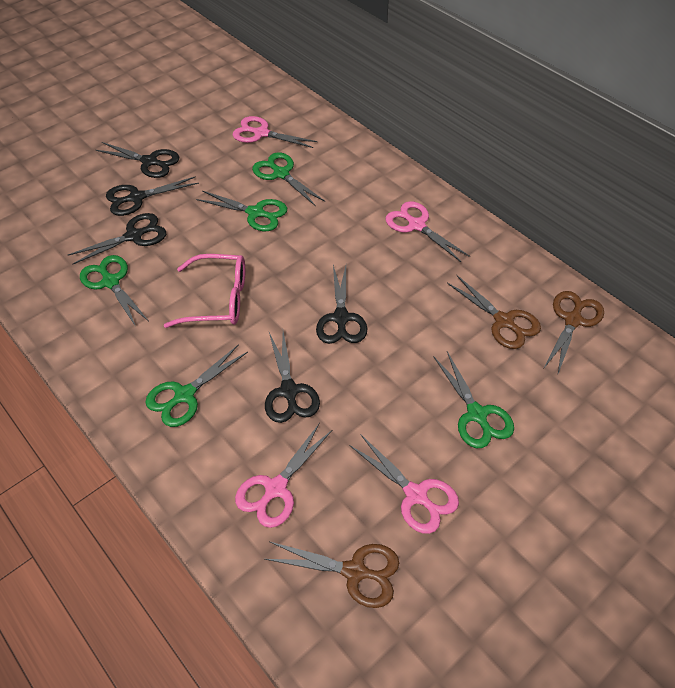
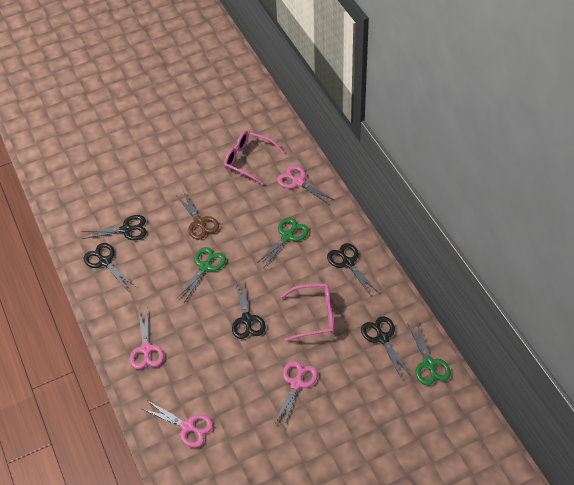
brown scissors: 3 -> 1
green scissors: 5 -> 3
pink glasses: 1 -> 2

